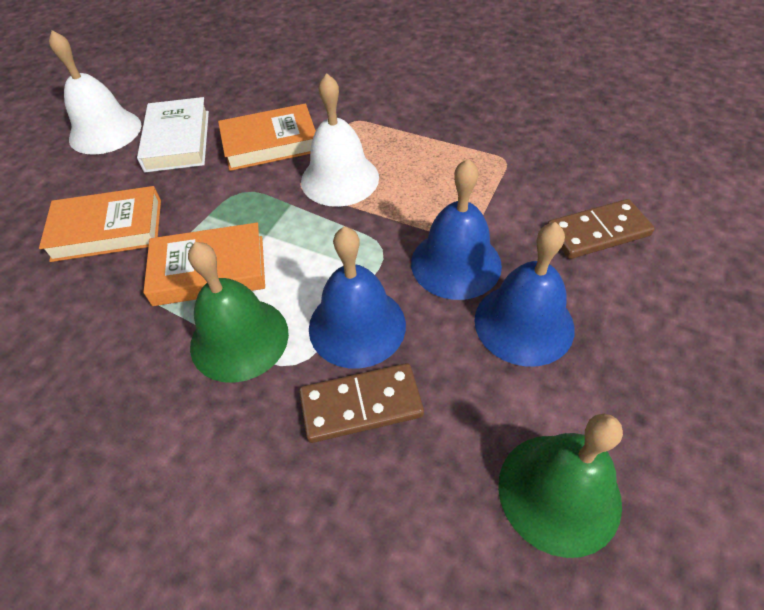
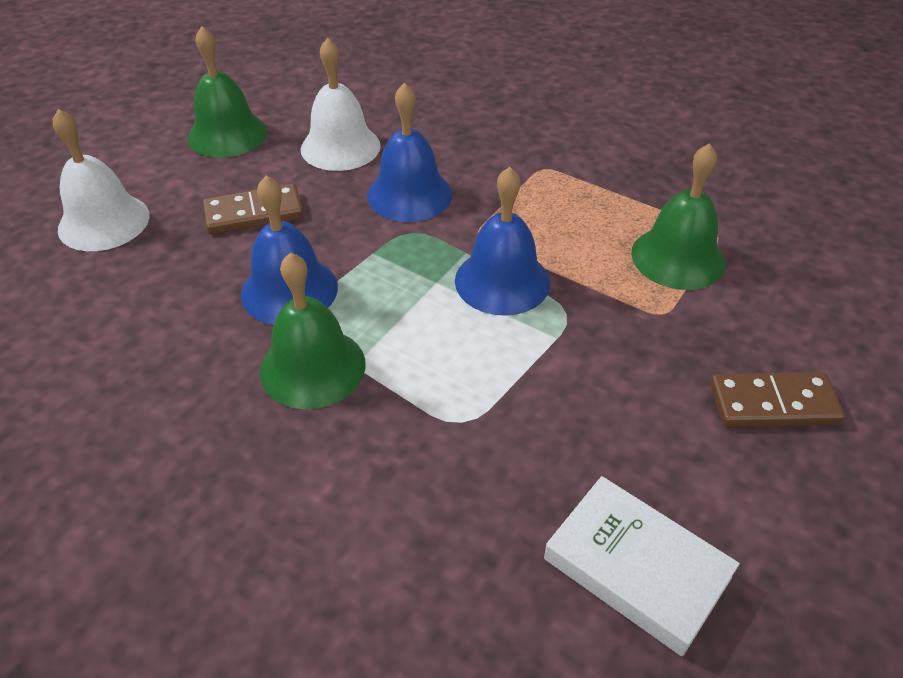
green bell: 2 -> 3
orange book: 3 -> 0

